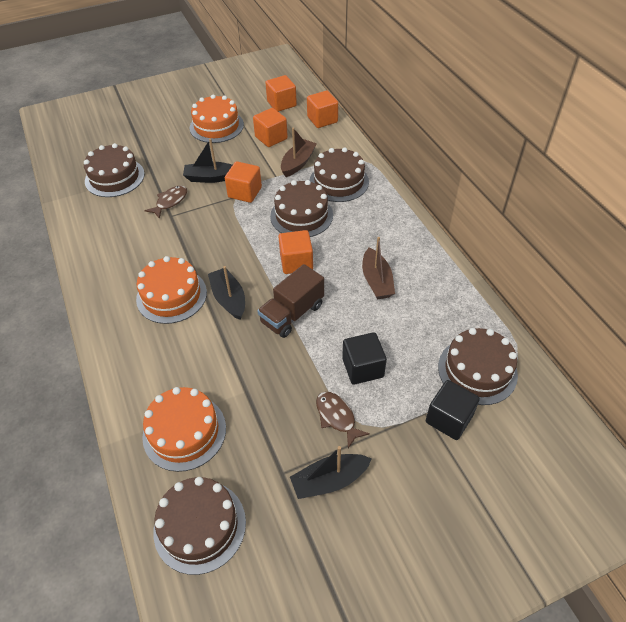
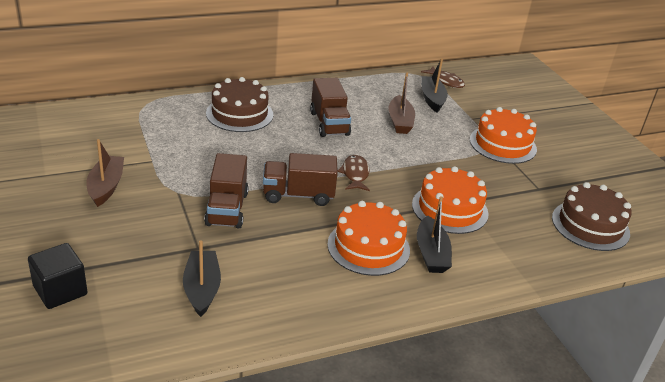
black cube: 2 -> 1
brown cake: 5 -> 2
brown truck: 1 -> 3
orange cube: 5 -> 0

